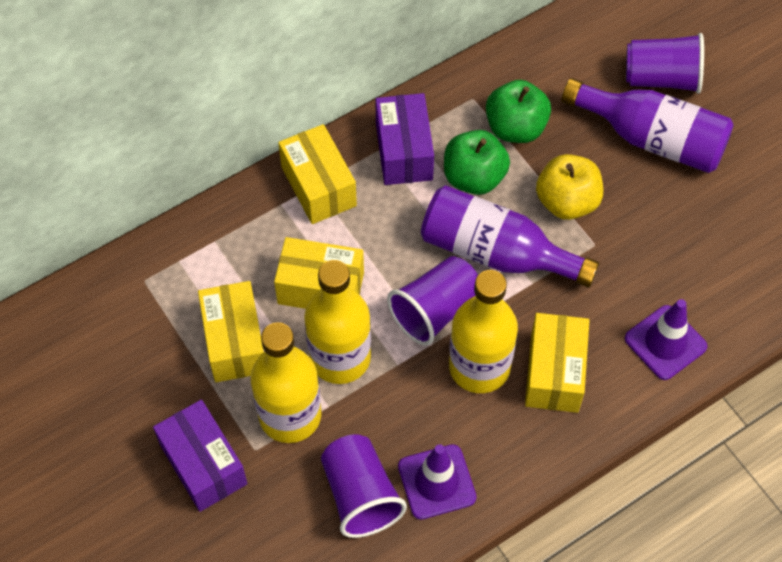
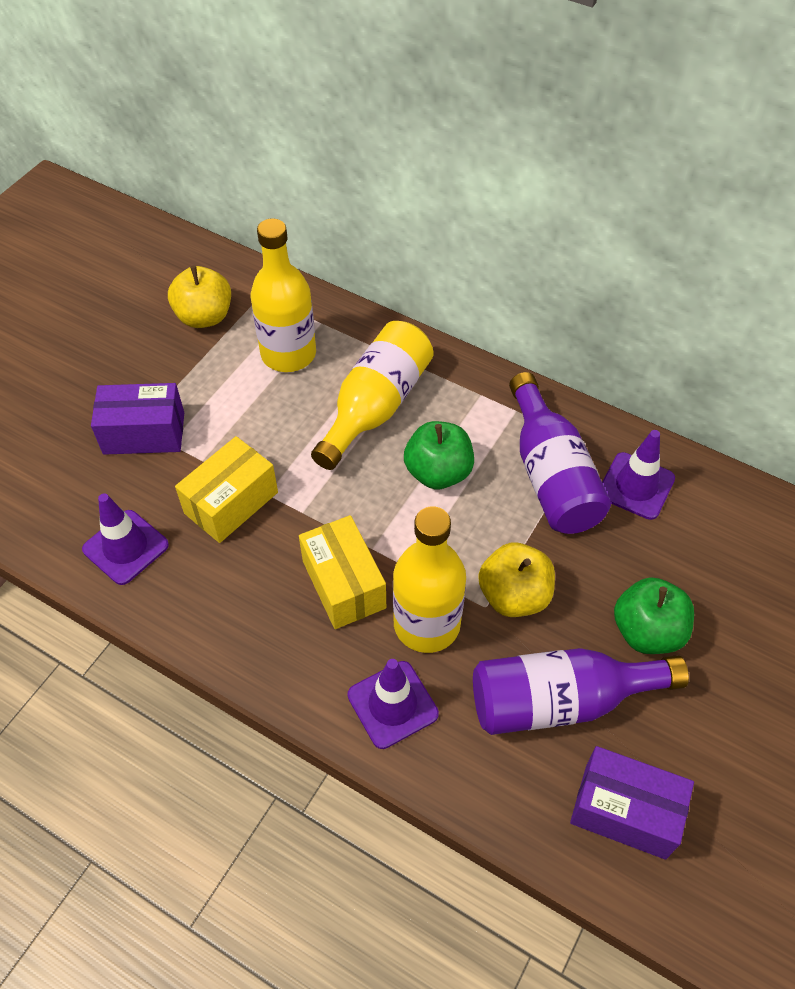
purple cup: 3 -> 0
purple traffic cone: 2 -> 3
yellow apple: 1 -> 2
yellow box: 4 -> 2

